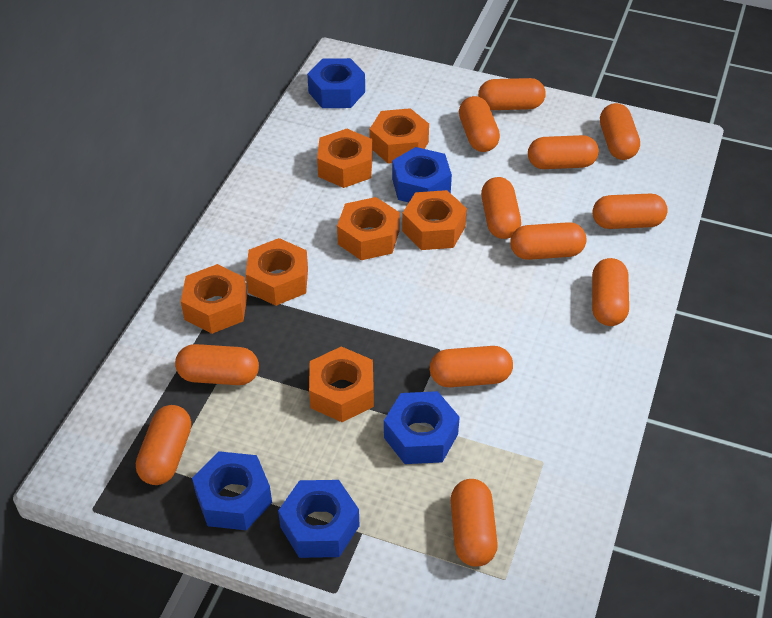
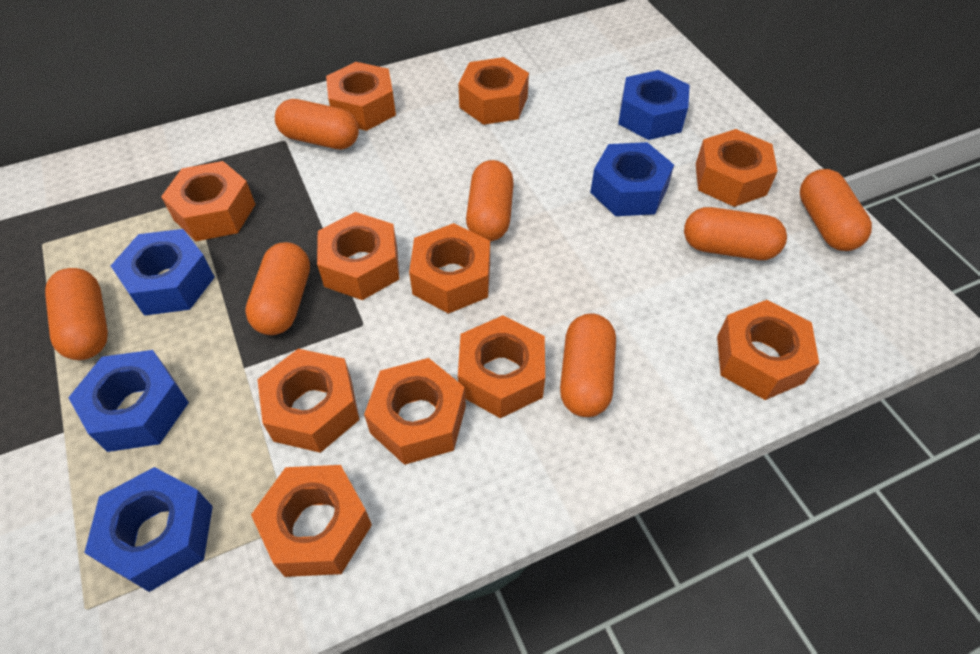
orange capsule: 12 -> 7
orange nut: 7 -> 11

